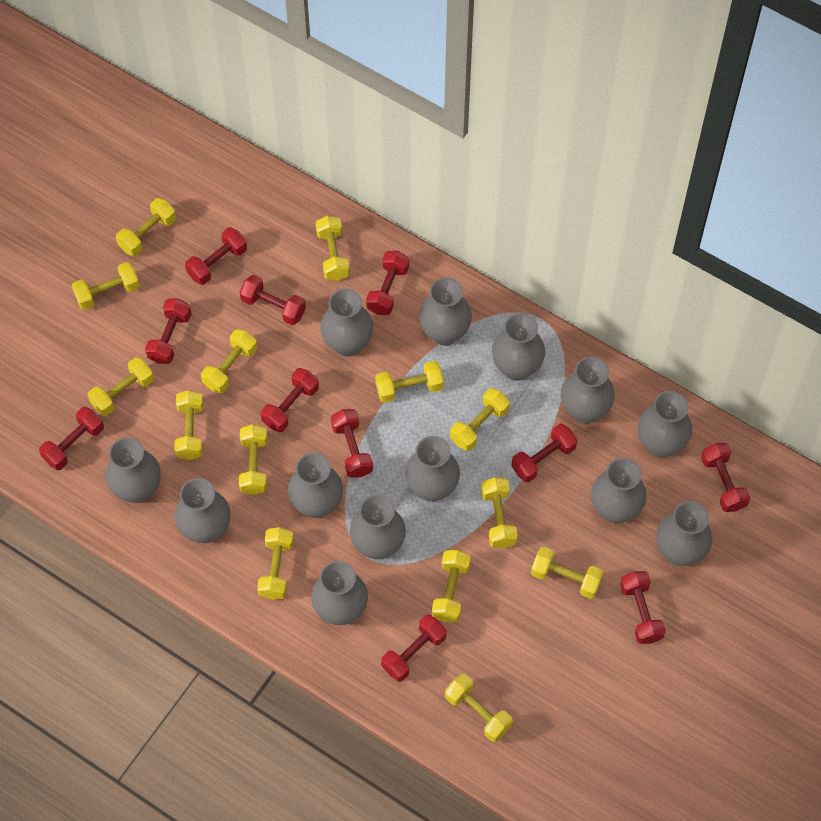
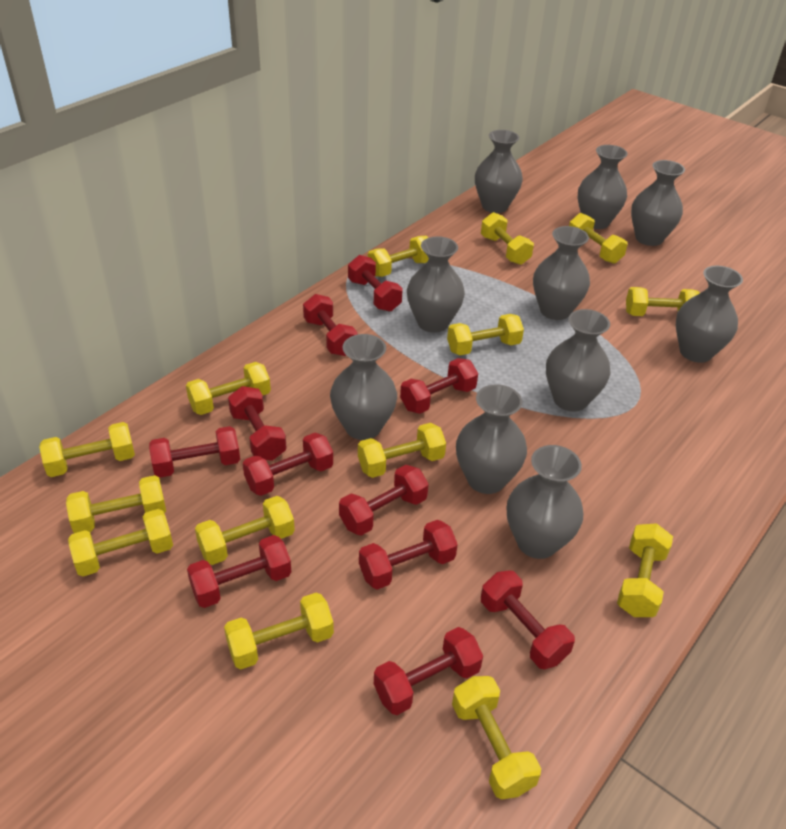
grey vase: 13 -> 10

